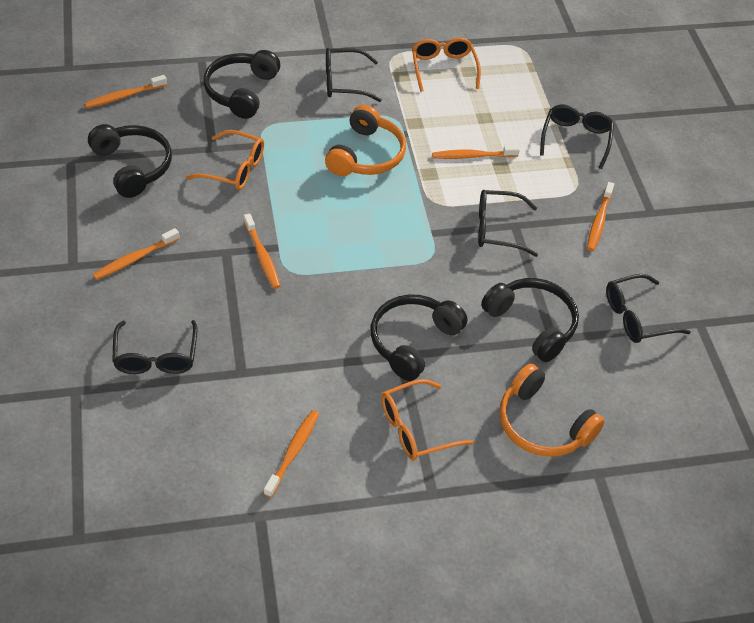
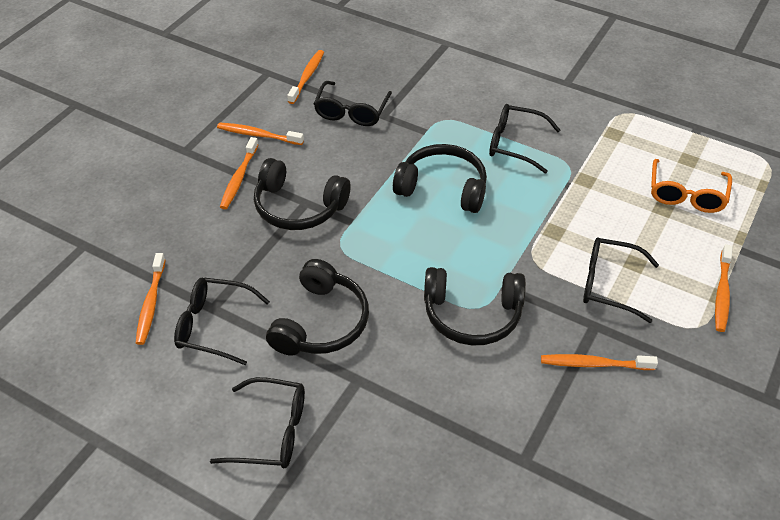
orange glasses: 3 -> 1
orange headphones: 2 -> 0

